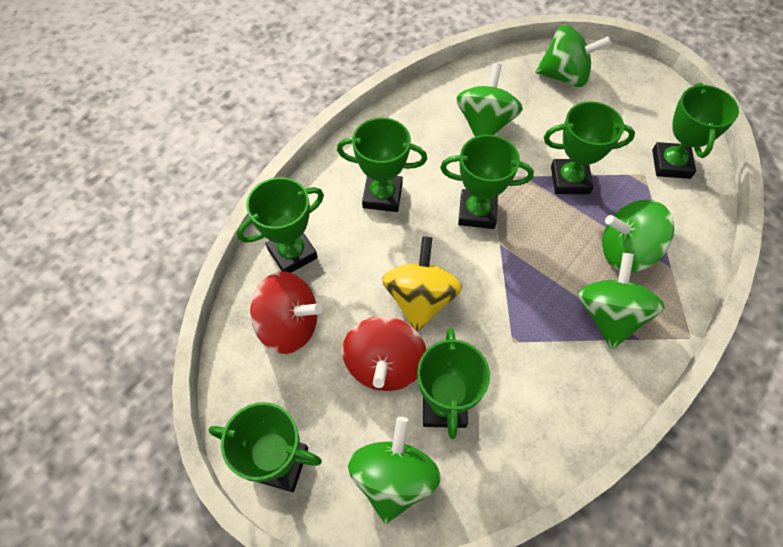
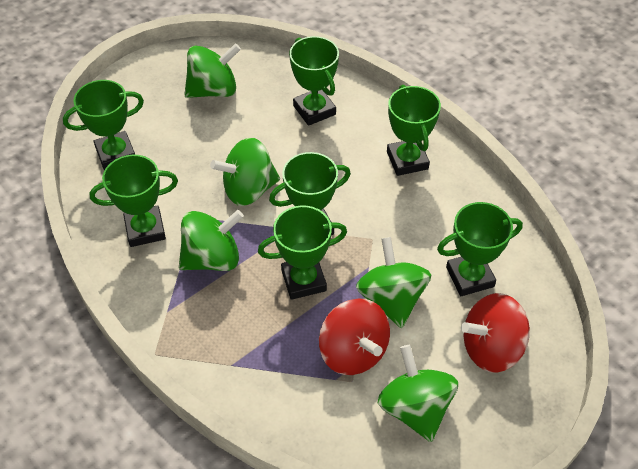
yellow spinning top: 1 -> 0

